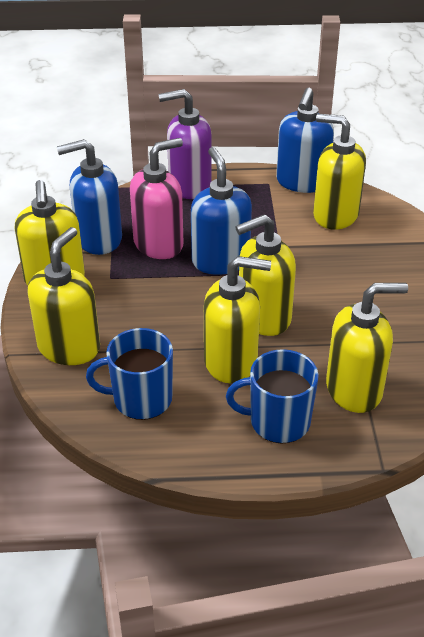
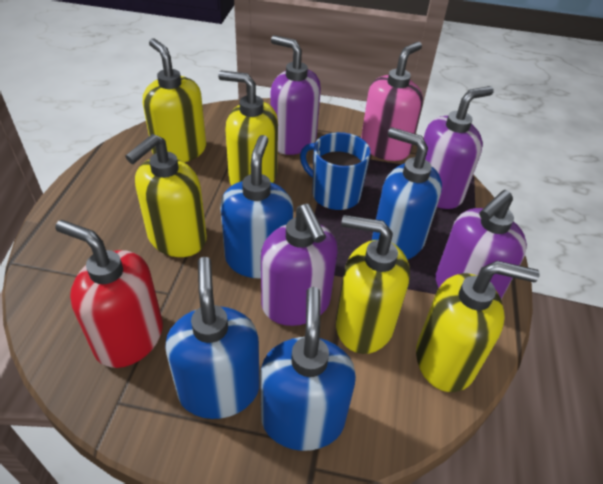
blue mug: 2 -> 1
blue soap dispenser: 3 -> 4
purple soap dispenser: 1 -> 4
red soap dispenser: 0 -> 1
yellow soap dispenser: 6 -> 5

